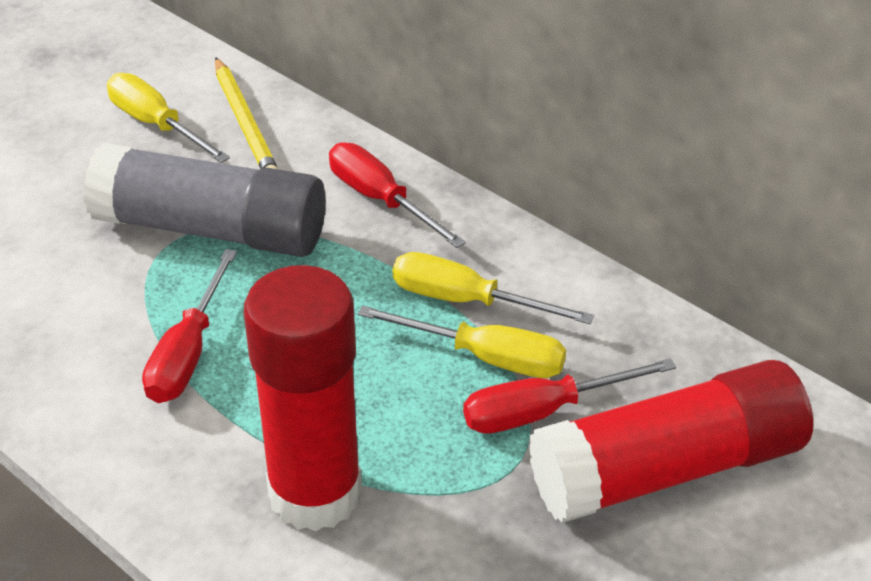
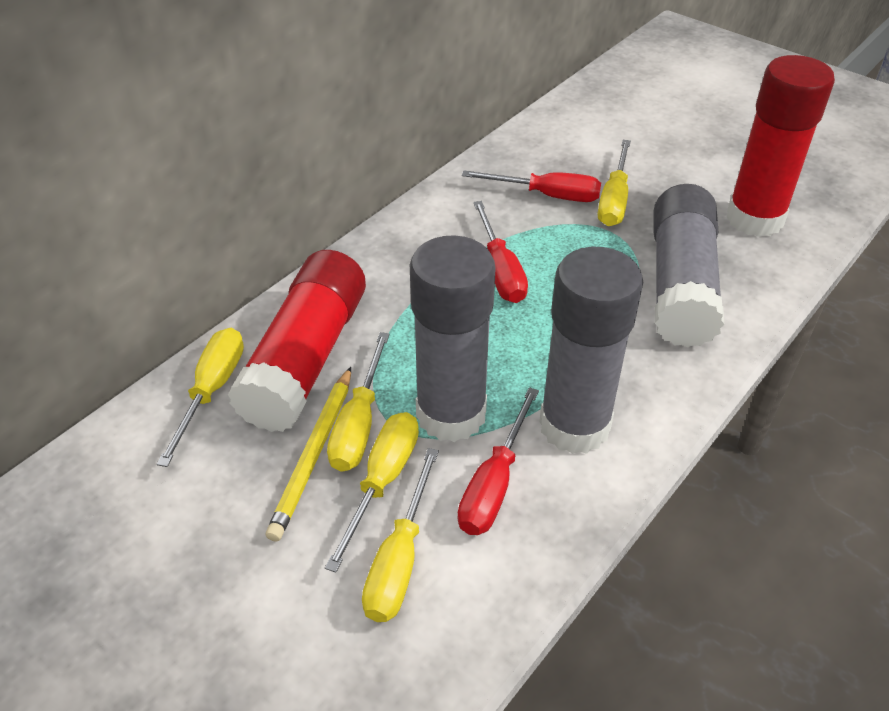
grey glue stick: 1 -> 3
yellow screwdriver: 3 -> 5

